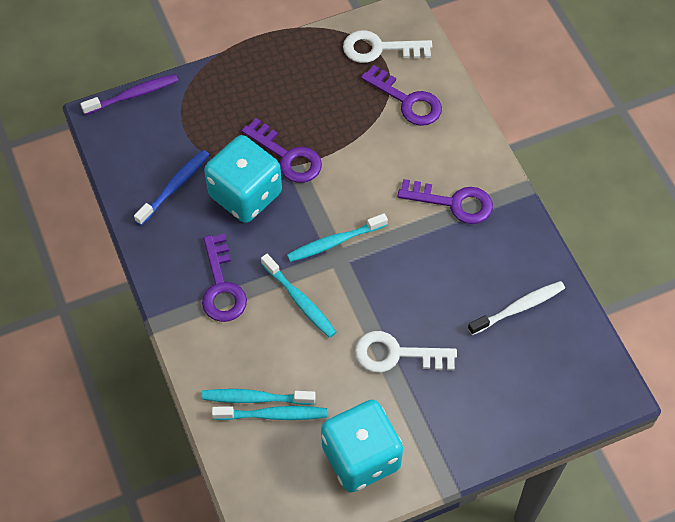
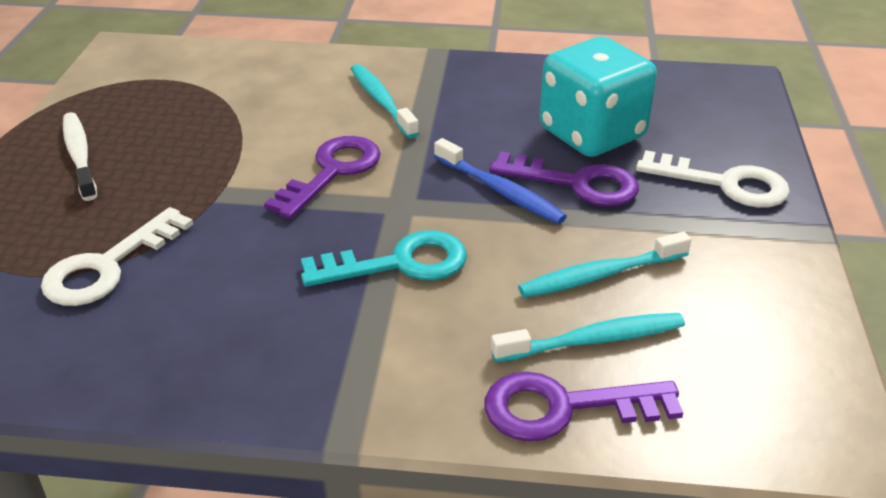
purple key: 4 -> 3
purple toothbrush: 1 -> 0
turquoise dice: 2 -> 1
turquoise key: 0 -> 1
turquoise toothbrush: 4 -> 3

